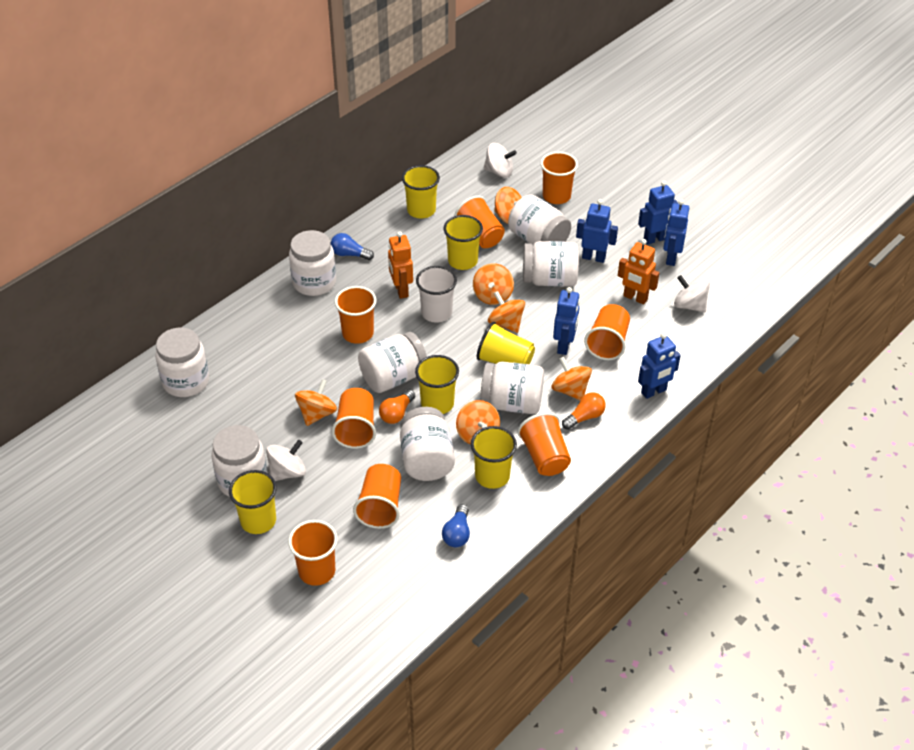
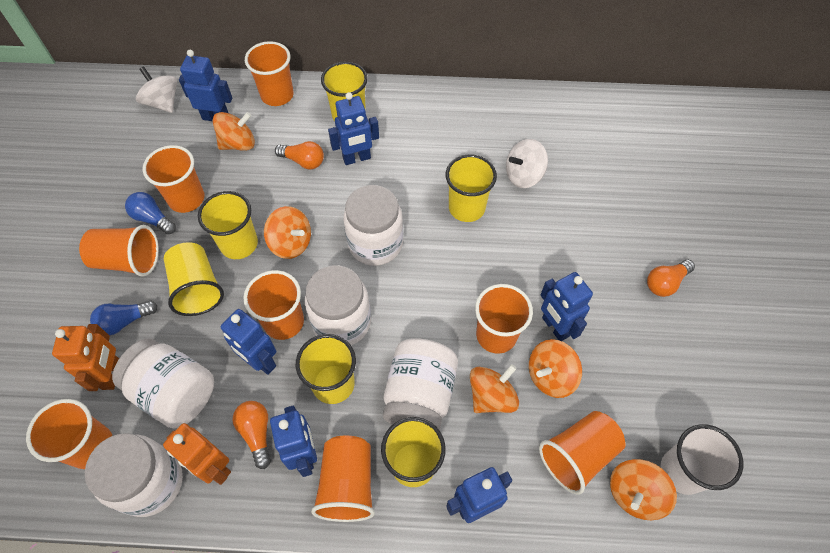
blue robot: 5 -> 6
orange light bulb: 2 -> 3
orange spinning top: 6 -> 5
white jar: 8 -> 5
white spinning top: 3 -> 2

